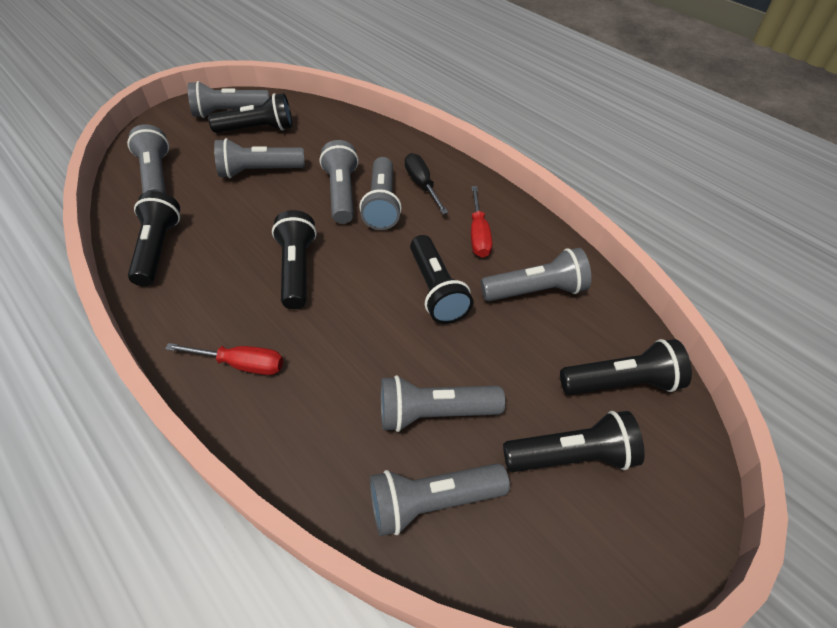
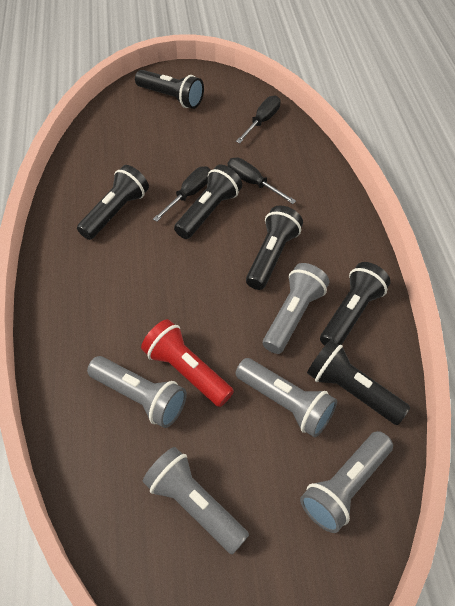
black screwdriver: 1 -> 3
grey flashlight: 8 -> 5
red flashlight: 0 -> 1
red screwdriver: 2 -> 0

